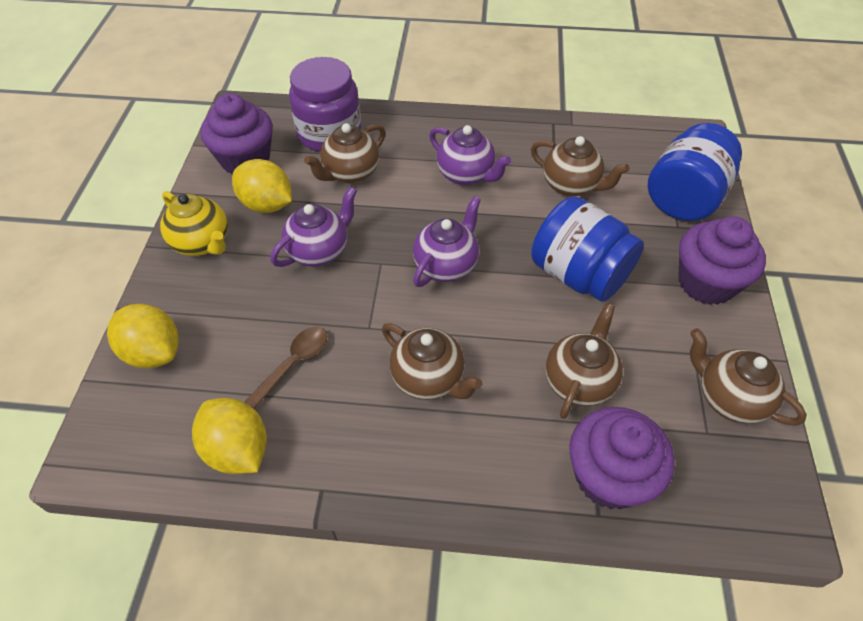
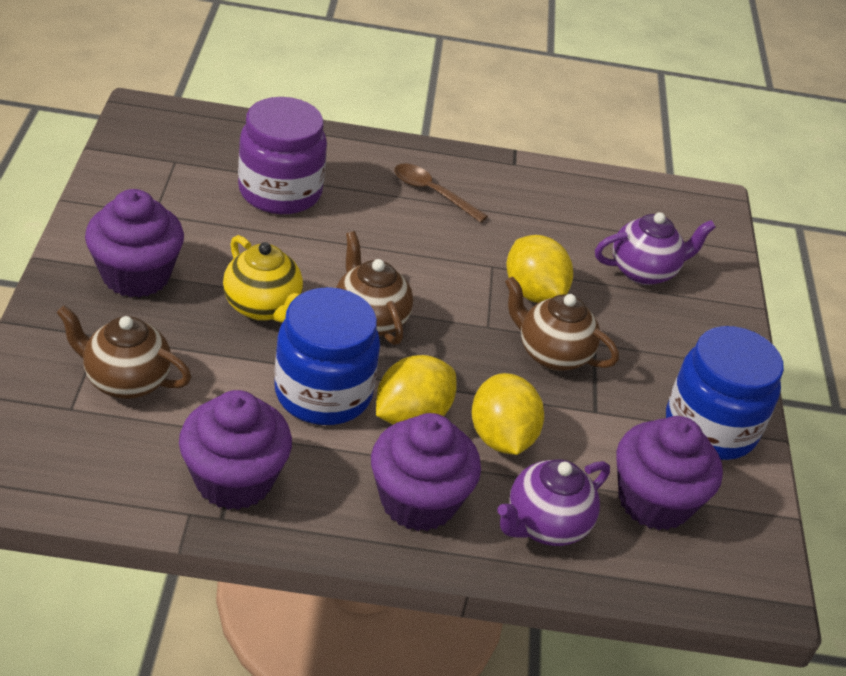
brown teapot: 5 -> 3
purple cupcake: 3 -> 4
purple teapot: 3 -> 2

